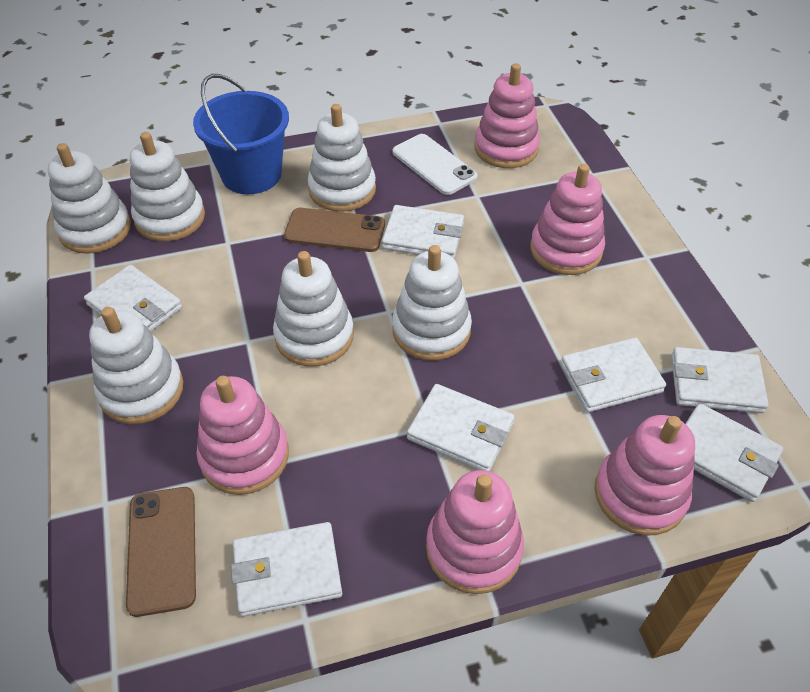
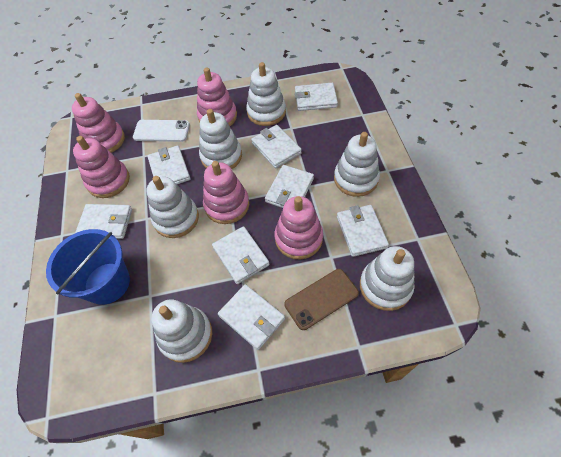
brown phone: 2 -> 1
white wallet: 7 -> 8

